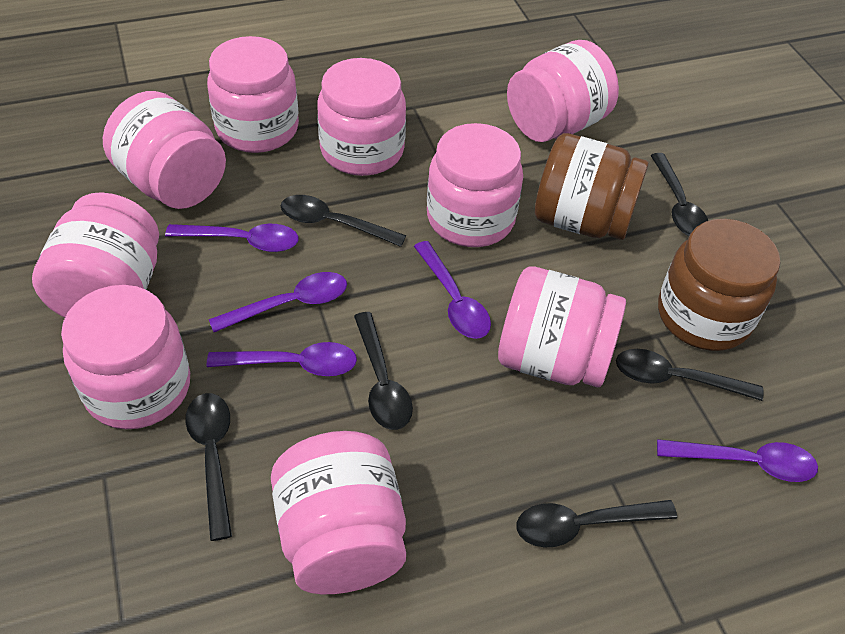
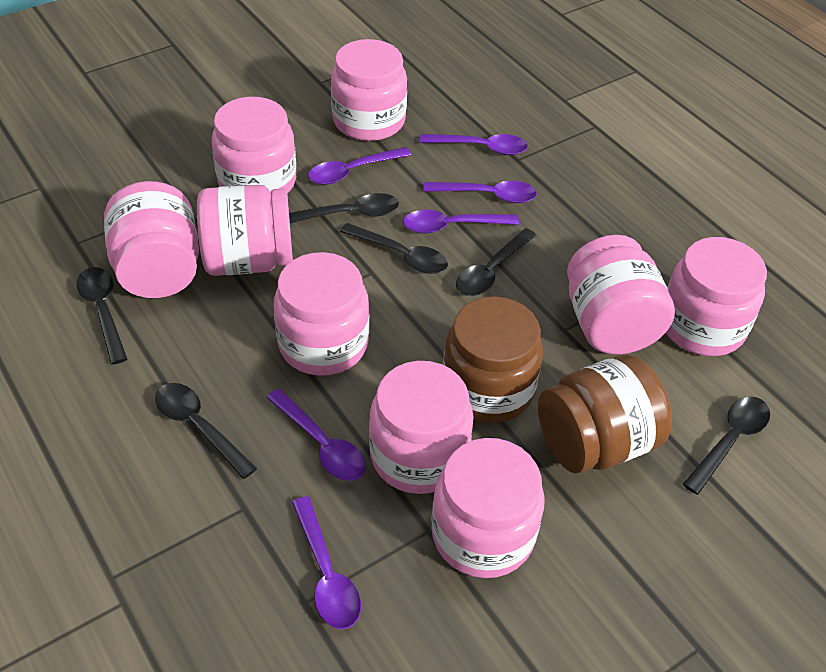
purple spoon: 5 -> 6

